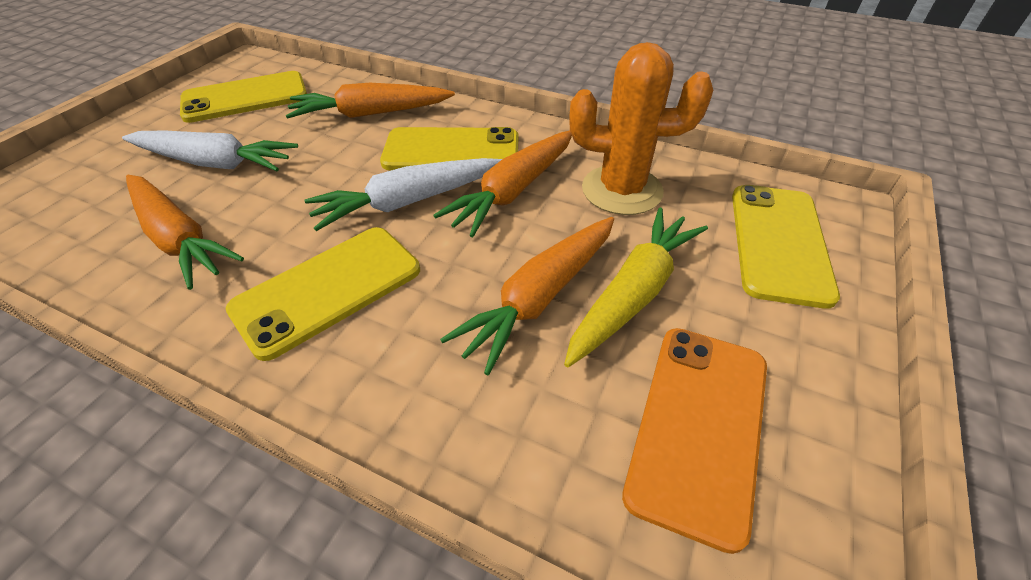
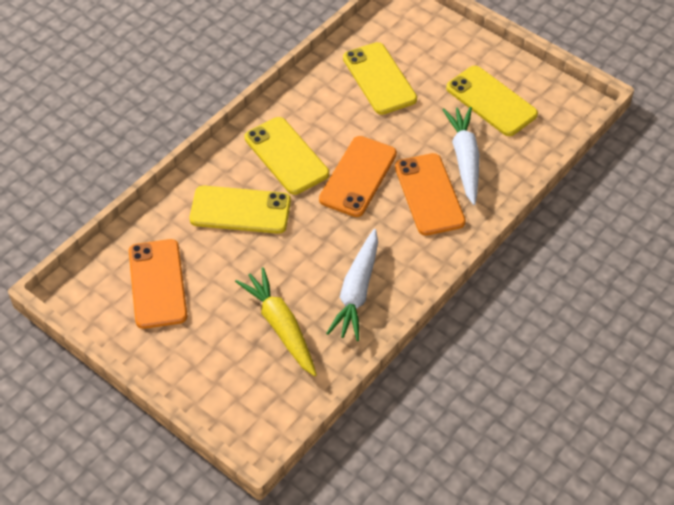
orange cactus: 1 -> 0
orange carrot: 4 -> 0
orange phone: 1 -> 3

